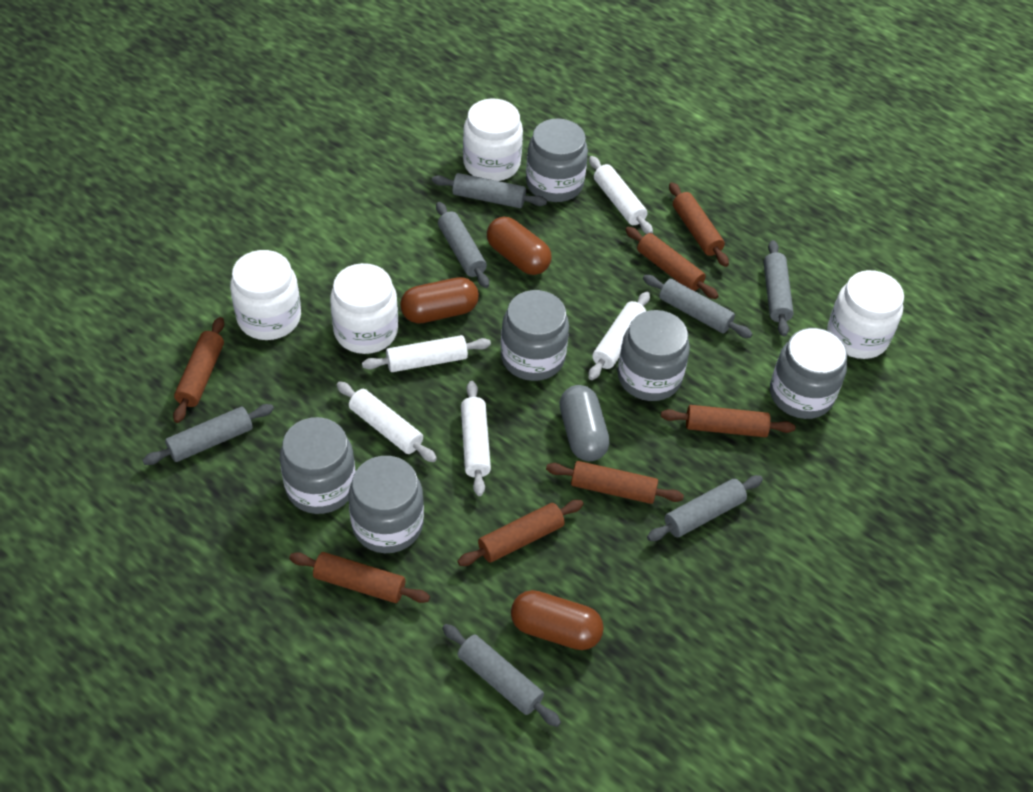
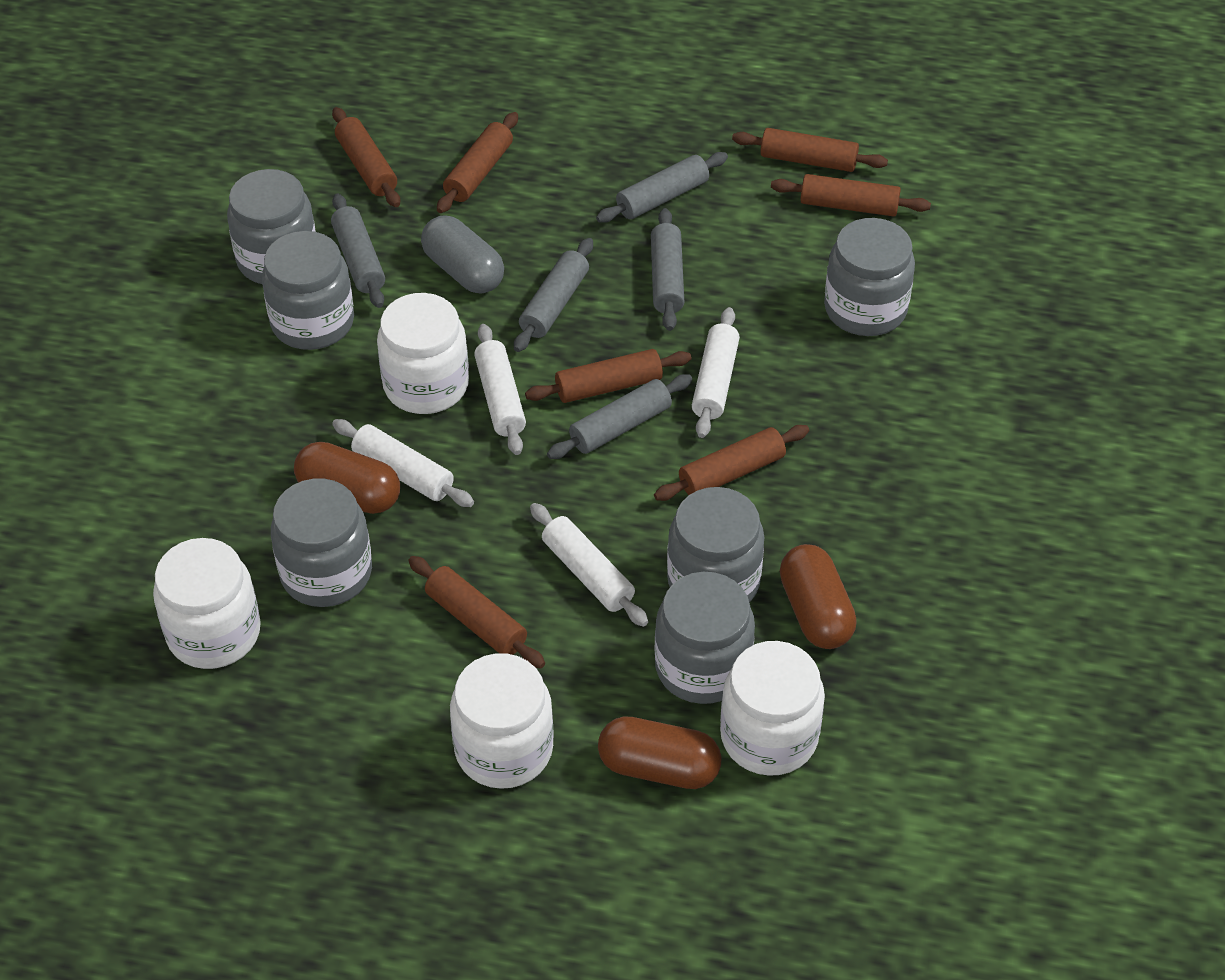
grey rolling pin: 7 -> 5
white rolling pin: 5 -> 4

